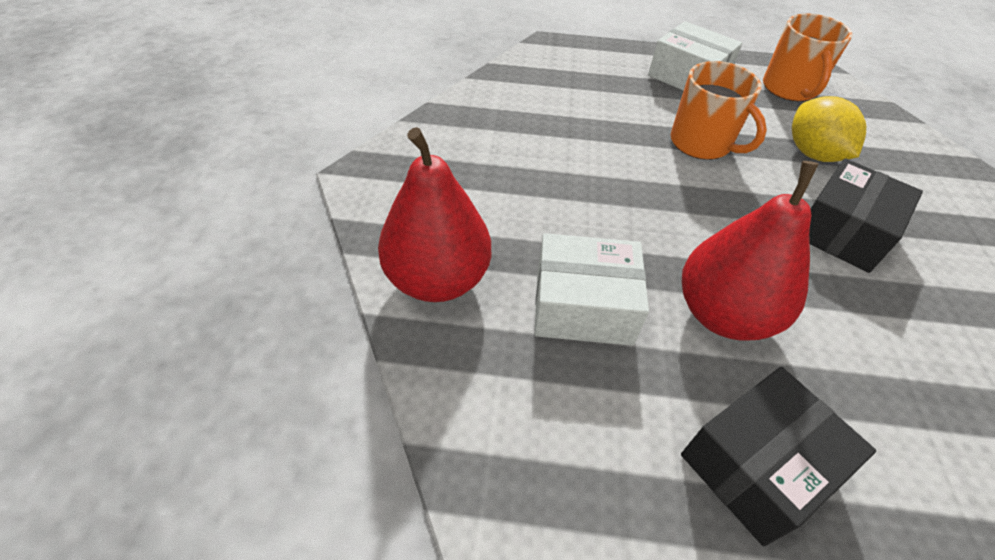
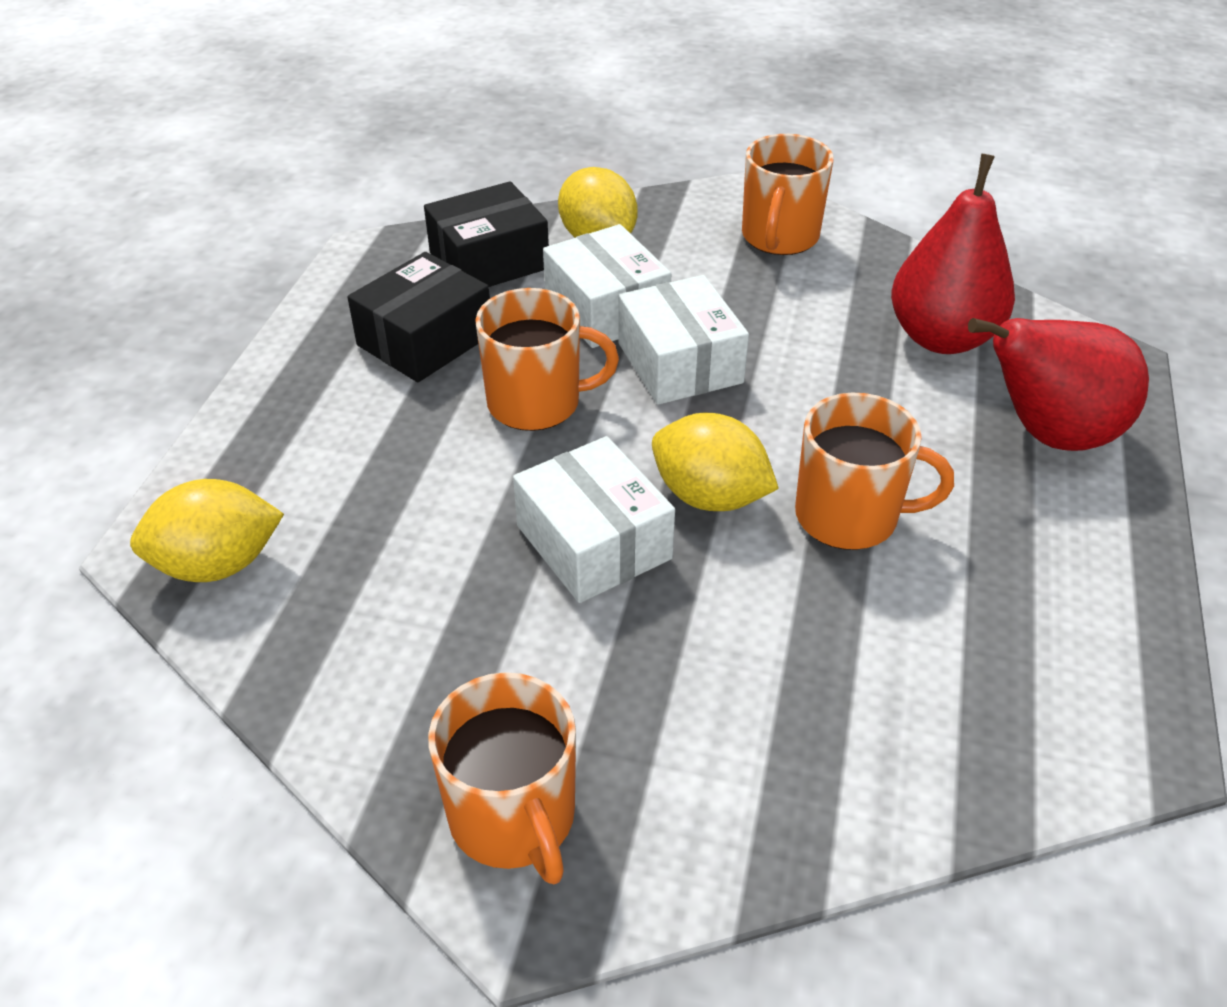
orange mug: 2 -> 4
white box: 2 -> 3
yellow lemon: 1 -> 3

